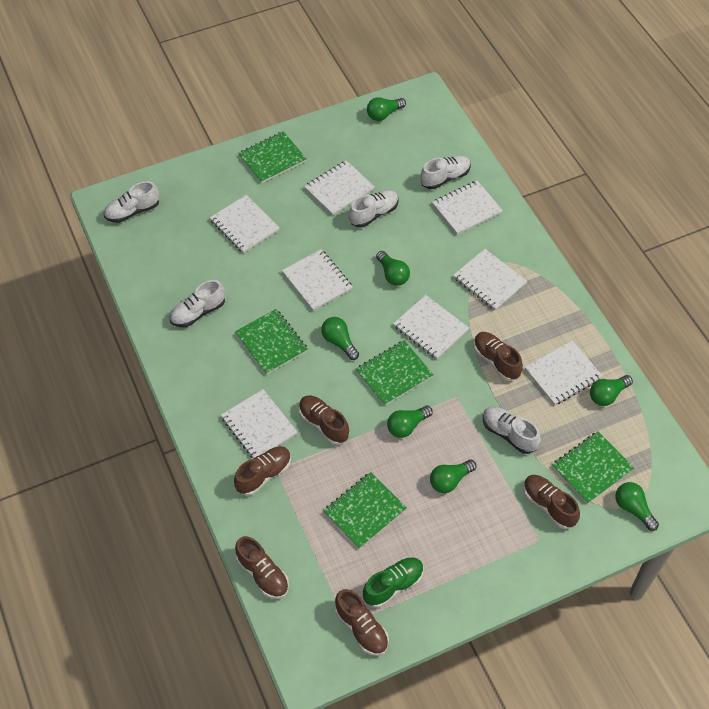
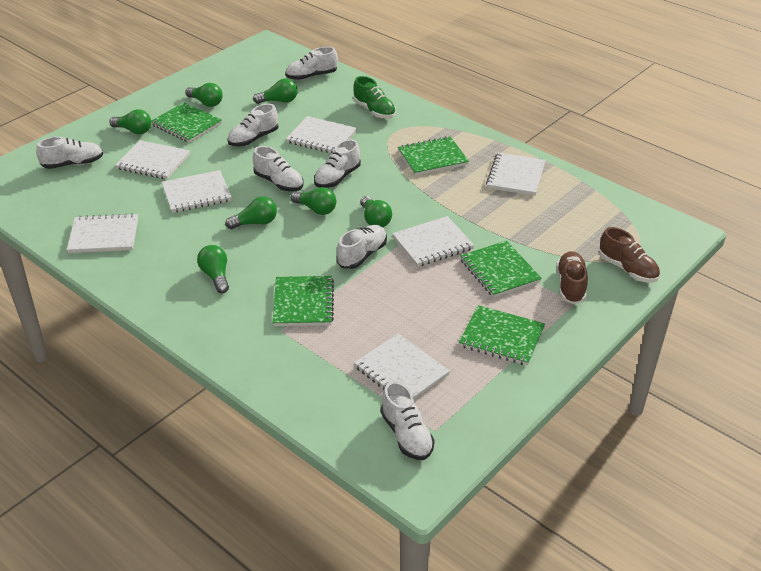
brown shoe: 6 -> 2
white notebook: 8 -> 7
white shoe: 5 -> 7

